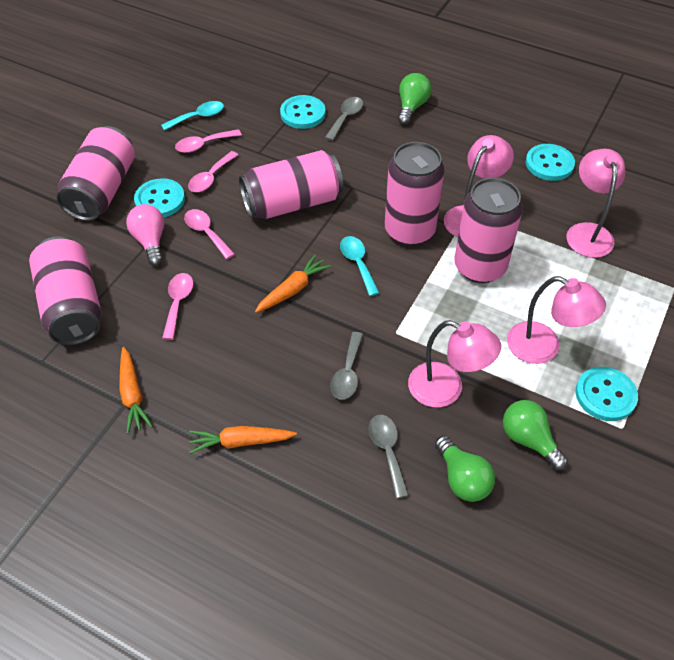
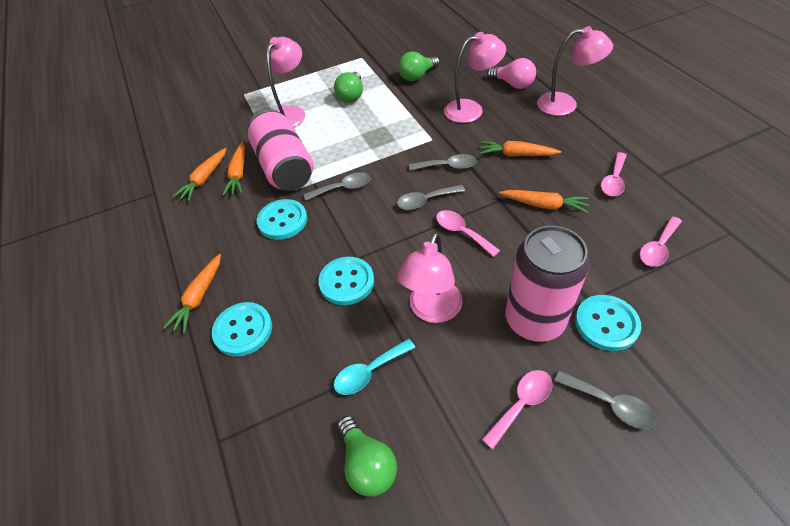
grey spoon: 3 -> 4
orange carrot: 3 -> 5
pink can: 5 -> 2
turquoise spoon: 2 -> 1

